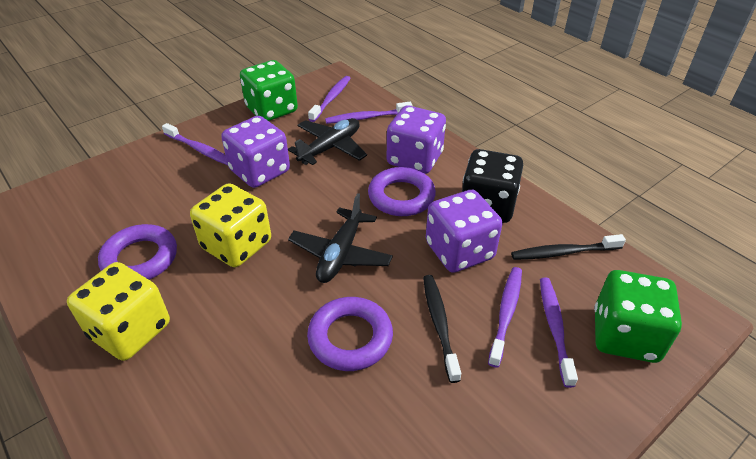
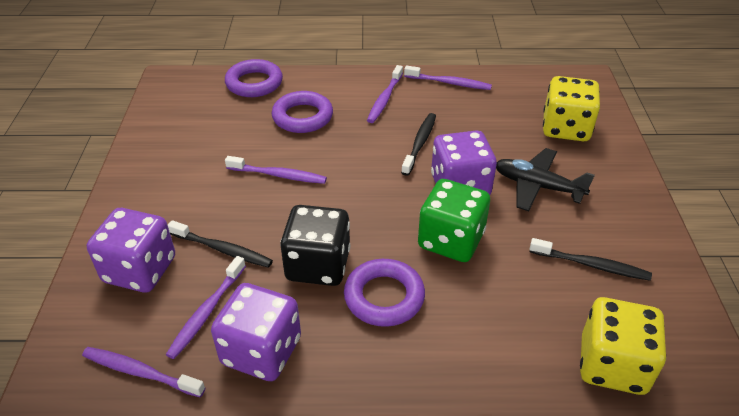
black plane: 2 -> 1
black toothbrush: 2 -> 3
green dice: 2 -> 1

